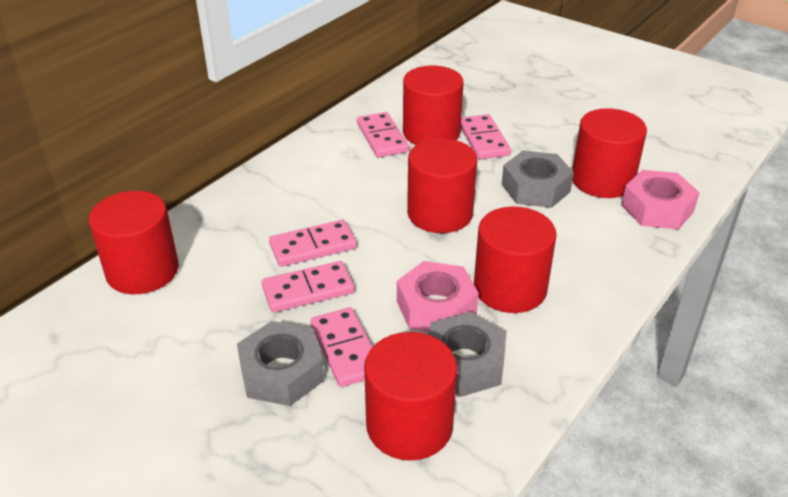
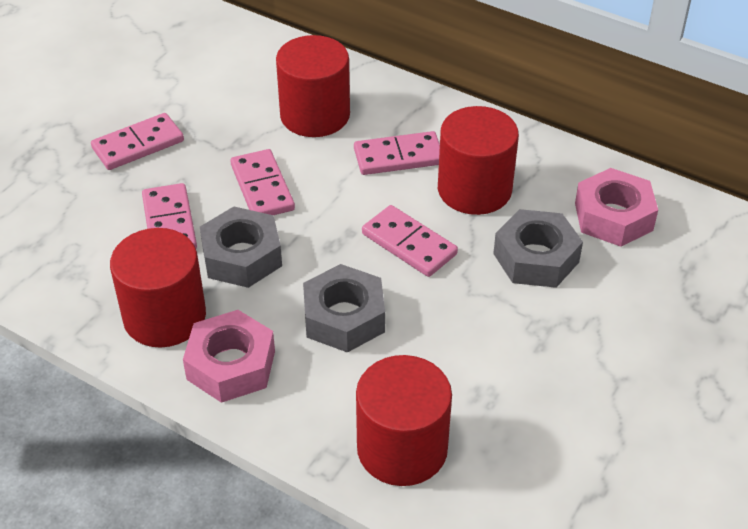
red cylinder: 6 -> 4

